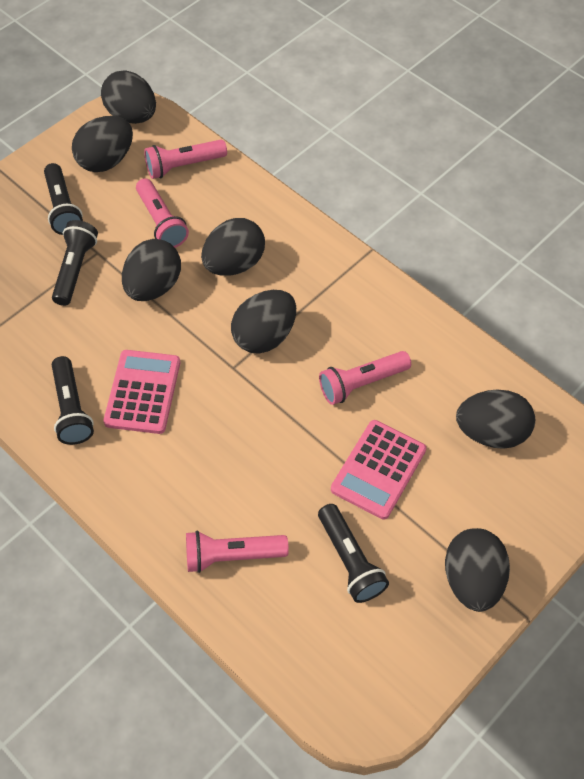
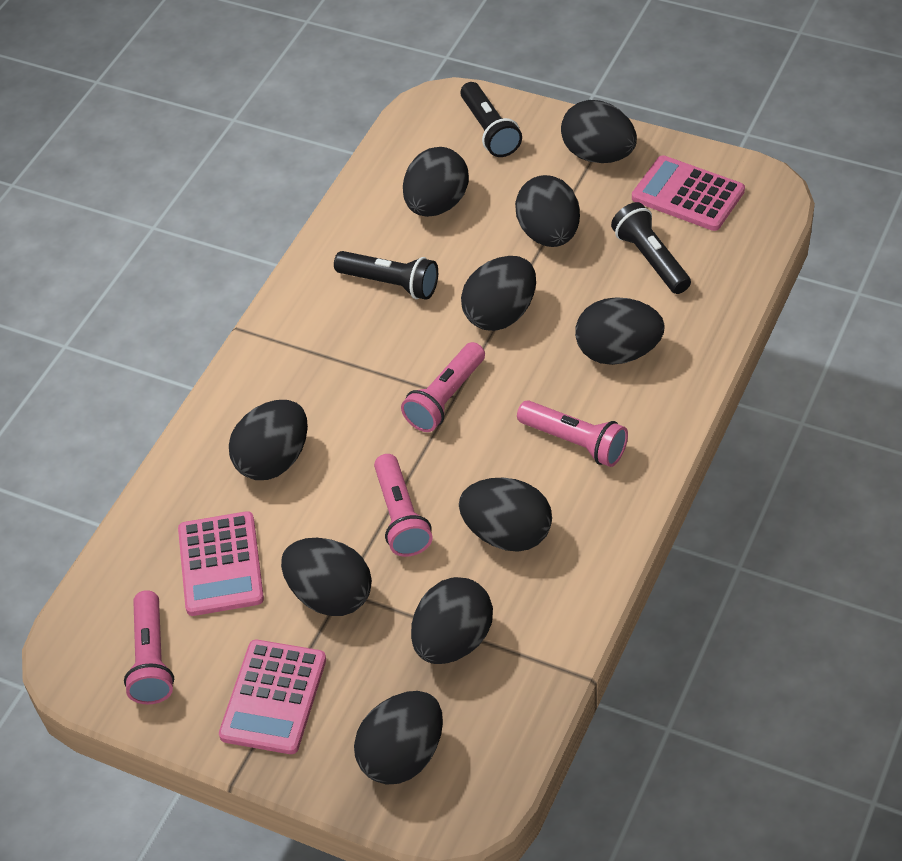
black egg: 7 -> 10
black flashlight: 4 -> 3
pink calculator: 2 -> 3

